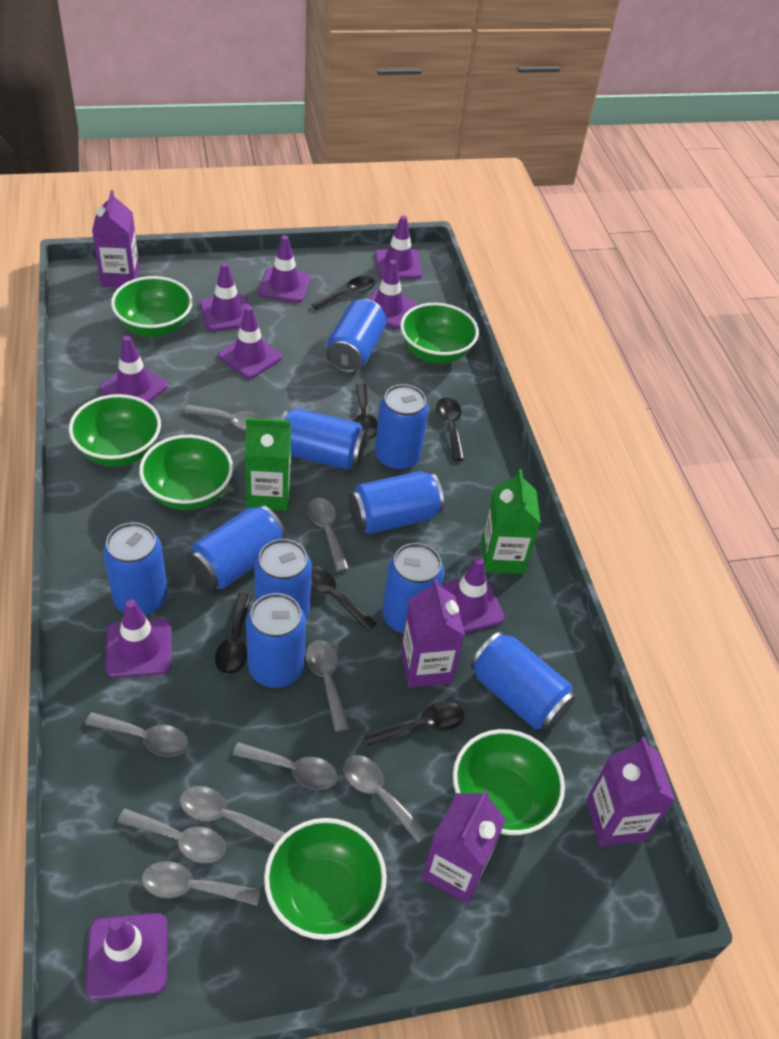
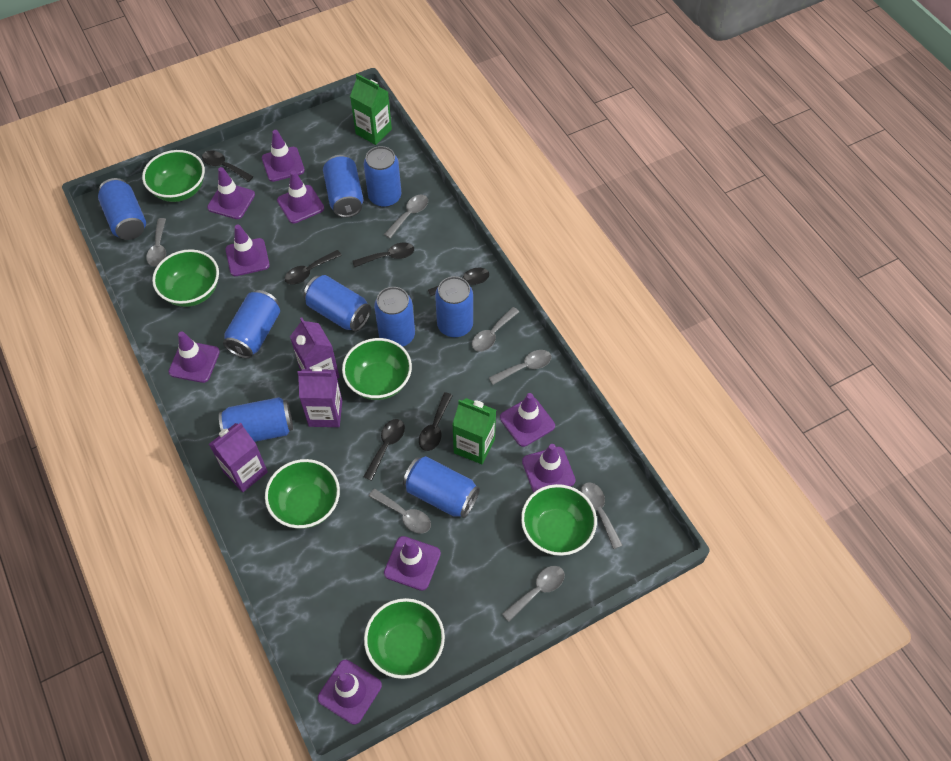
blue can: 10 -> 9
grey spoon: 9 -> 7
purple carton: 4 -> 3

